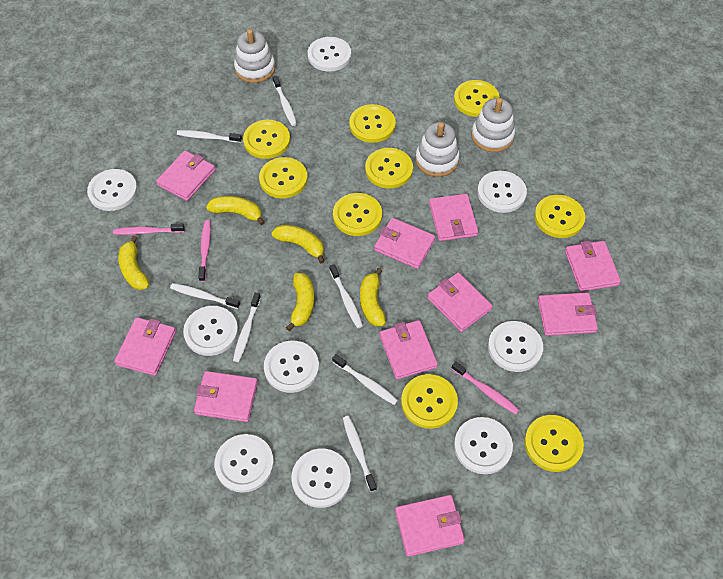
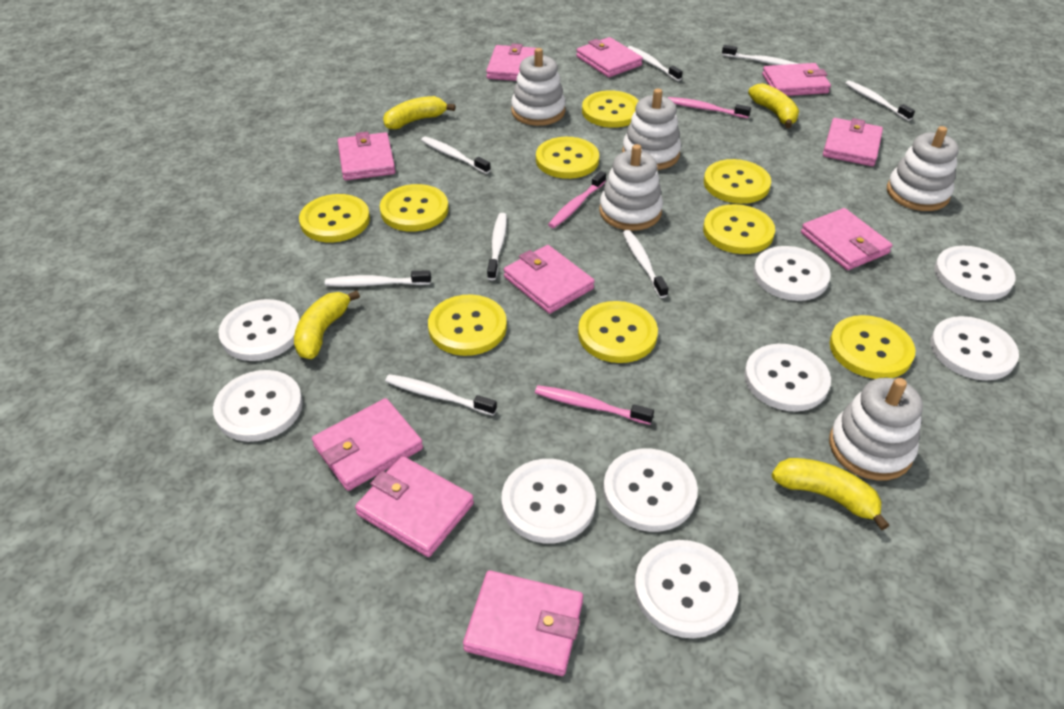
white stacking toy: 3 -> 5
white toothbrush: 7 -> 8
yellow banana: 5 -> 4

